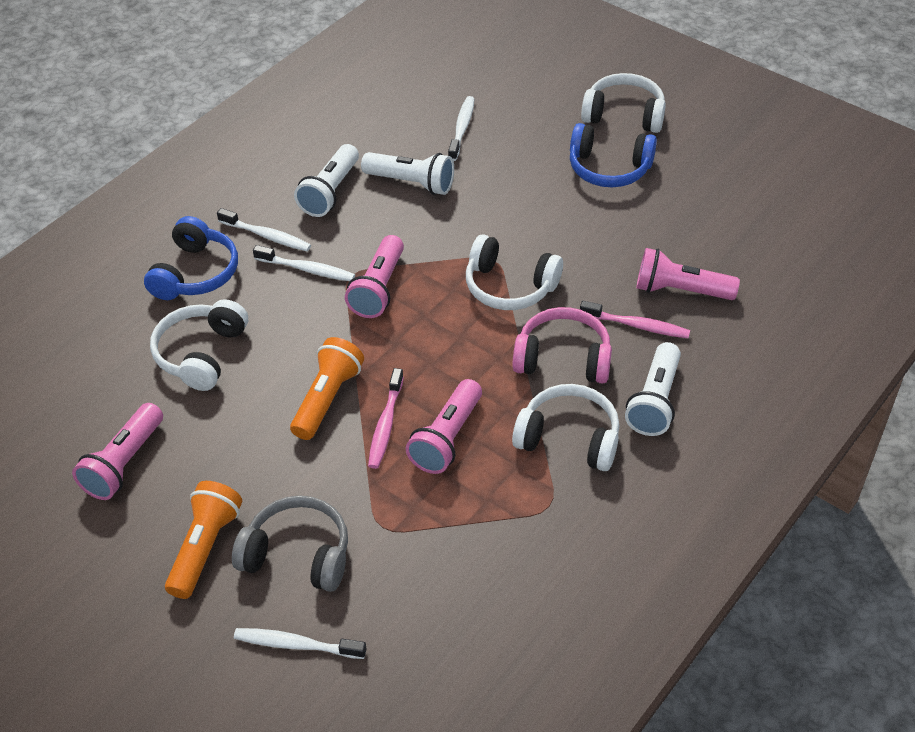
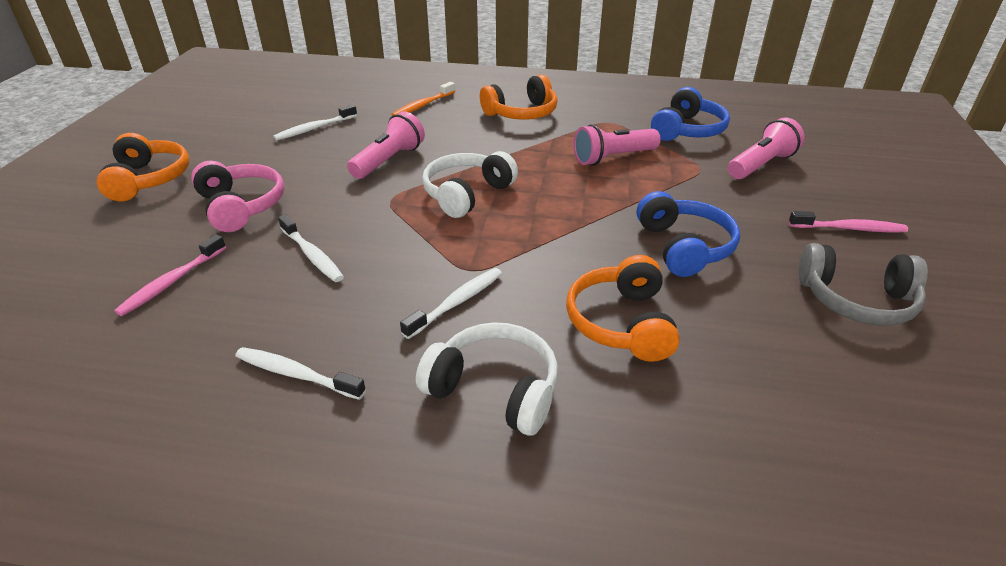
orange flashlight: 2 -> 0
orange headphones: 0 -> 3
orange toothbrush: 0 -> 1
pink flashlight: 4 -> 3
white flashlight: 3 -> 0
white headphones: 4 -> 2

